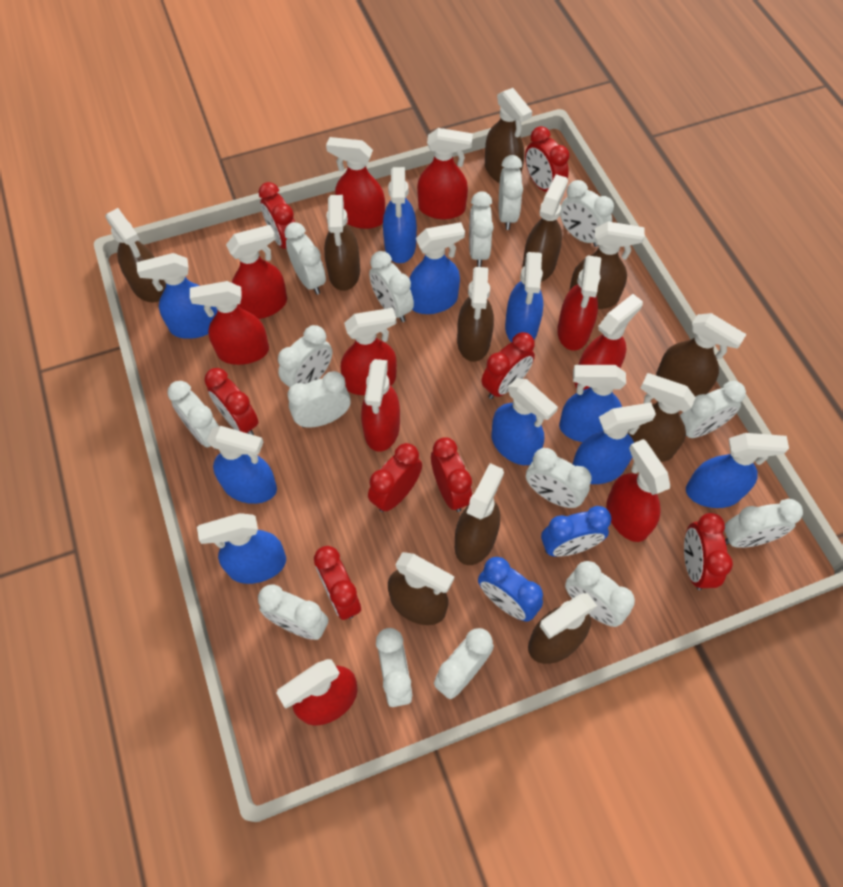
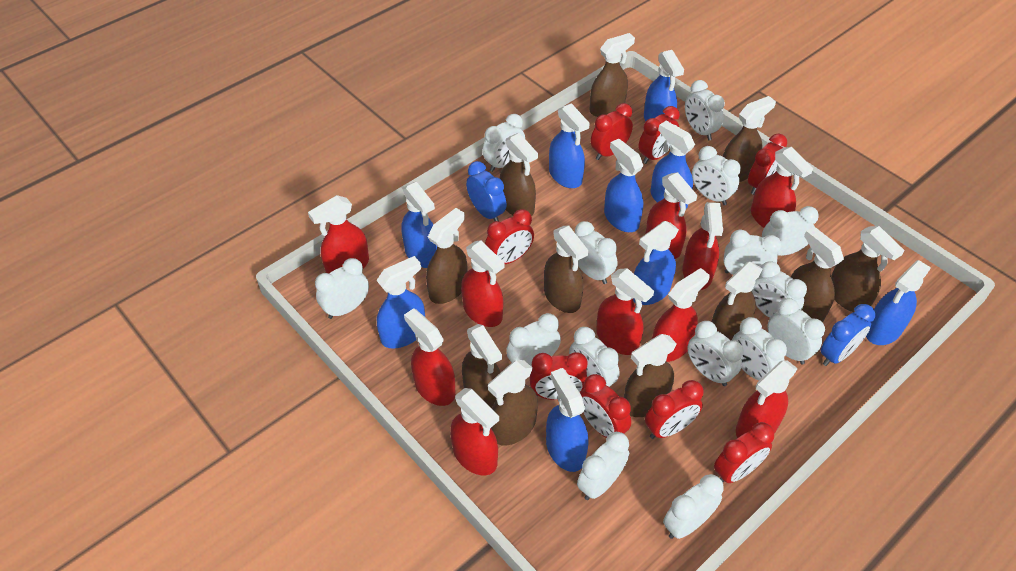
blue spray bottle: 10 -> 9

